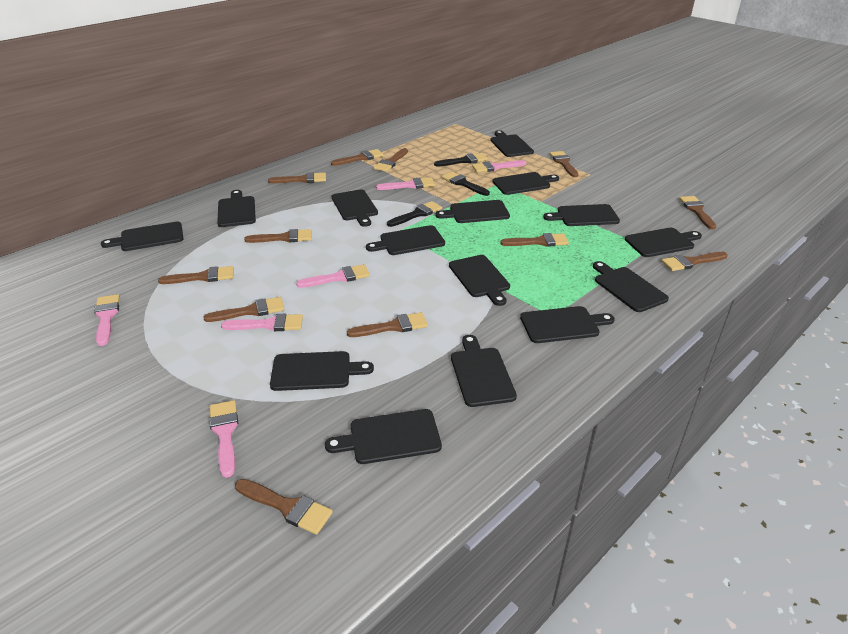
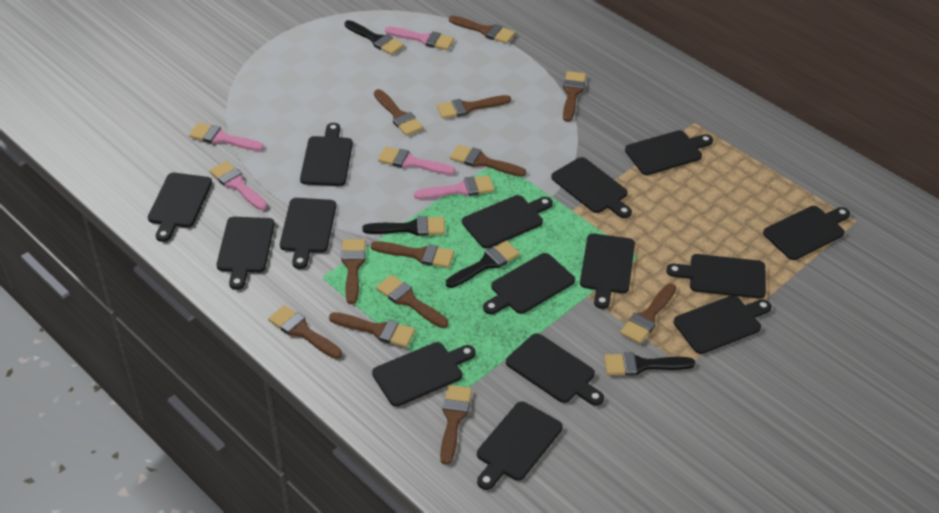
black brush: 3 -> 4
pink brush: 6 -> 5

